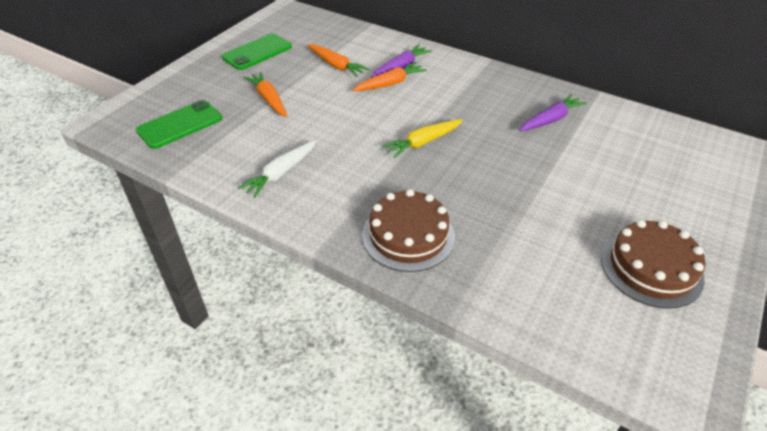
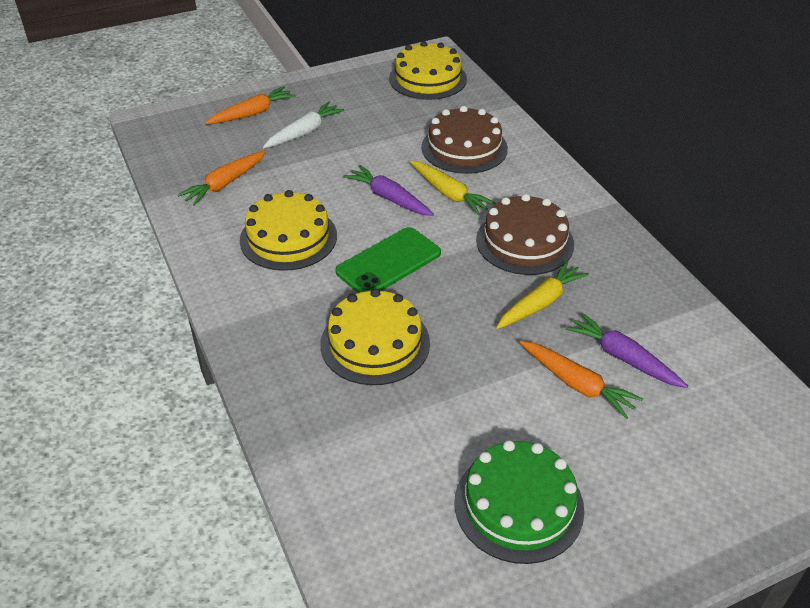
green cake: 0 -> 1
green phone: 2 -> 1
yellow cake: 0 -> 3
yellow carrot: 1 -> 2

